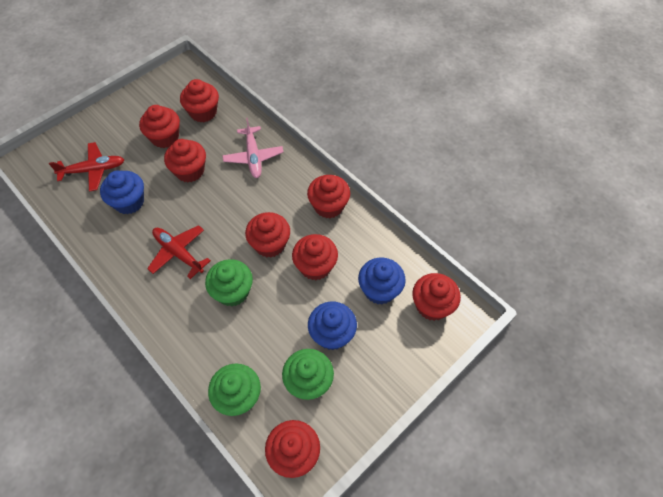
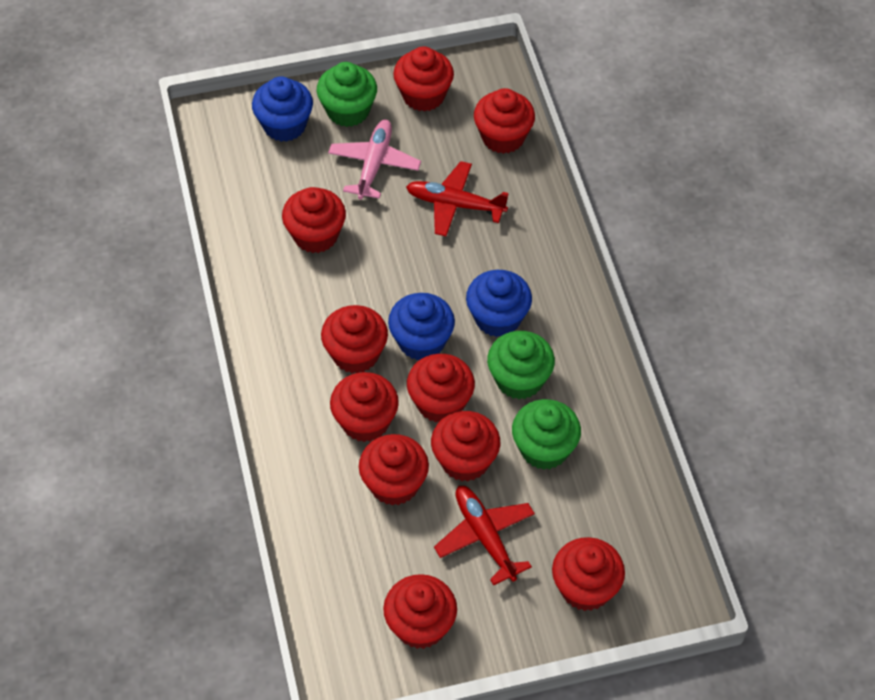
red cupcake: 8 -> 10

